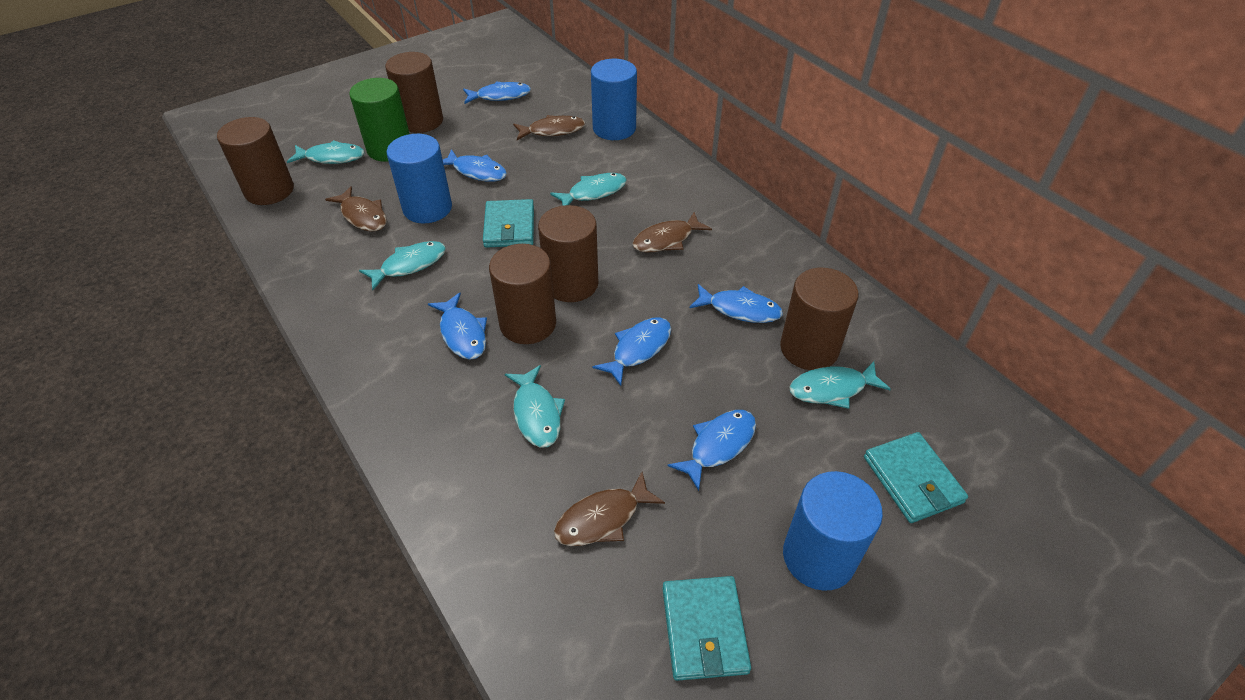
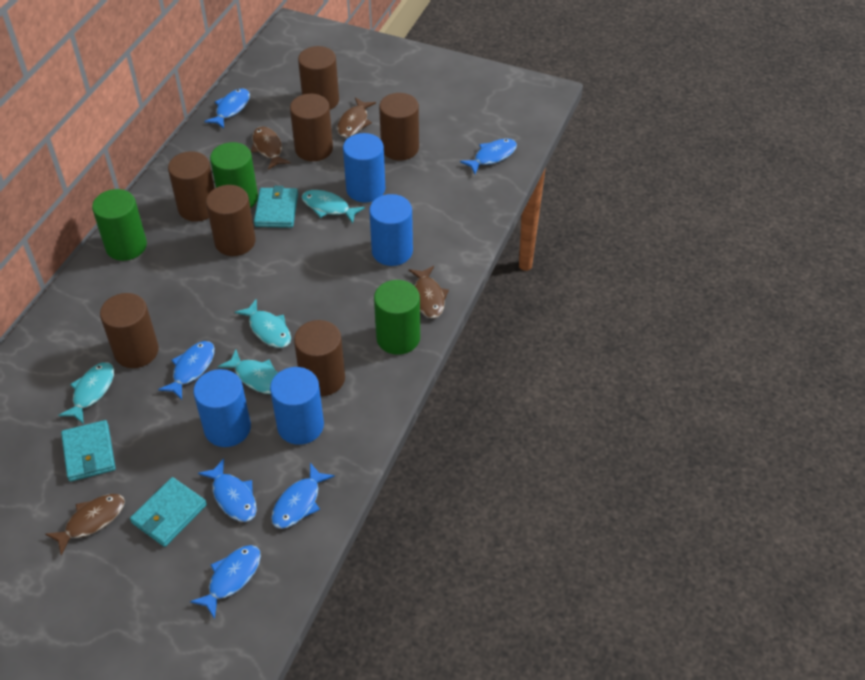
blue cylinder: 3 -> 4
brown cylinder: 5 -> 7
green cylinder: 1 -> 3
turquoise fish: 5 -> 4

